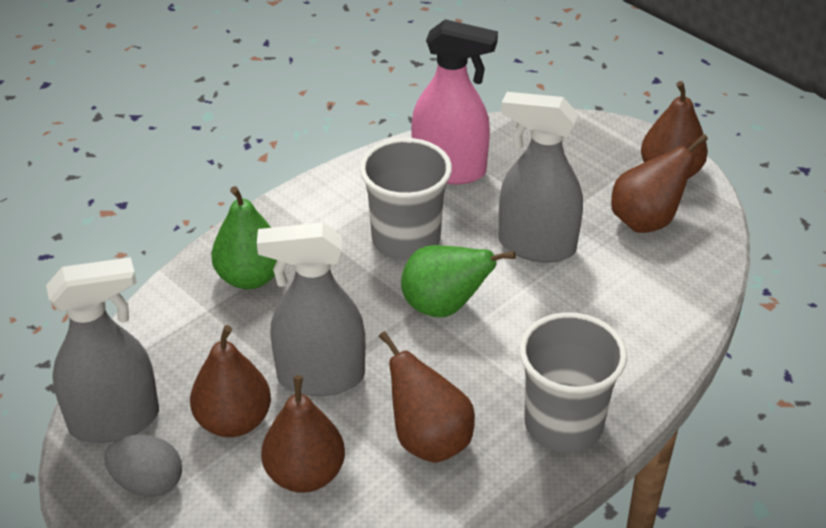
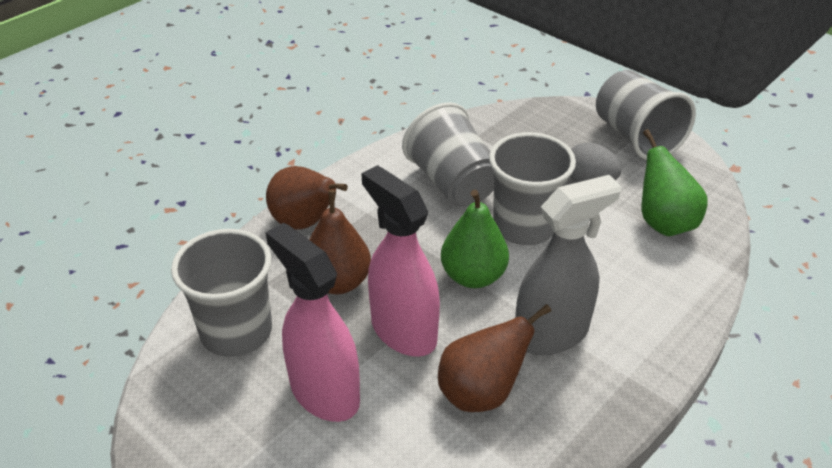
brown pear: 5 -> 3
grey cup: 2 -> 4
grey spray bottle: 3 -> 1
pink spray bottle: 1 -> 2

